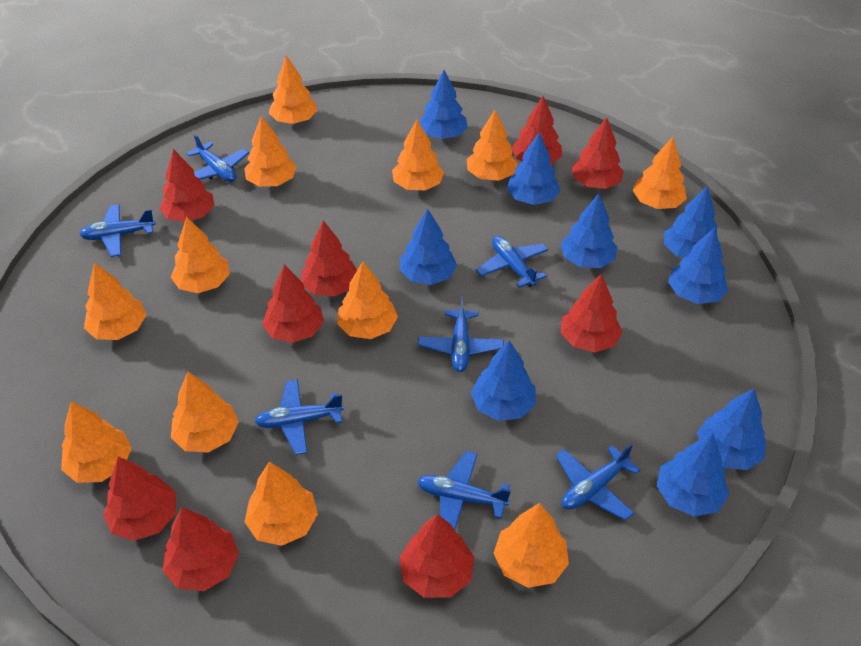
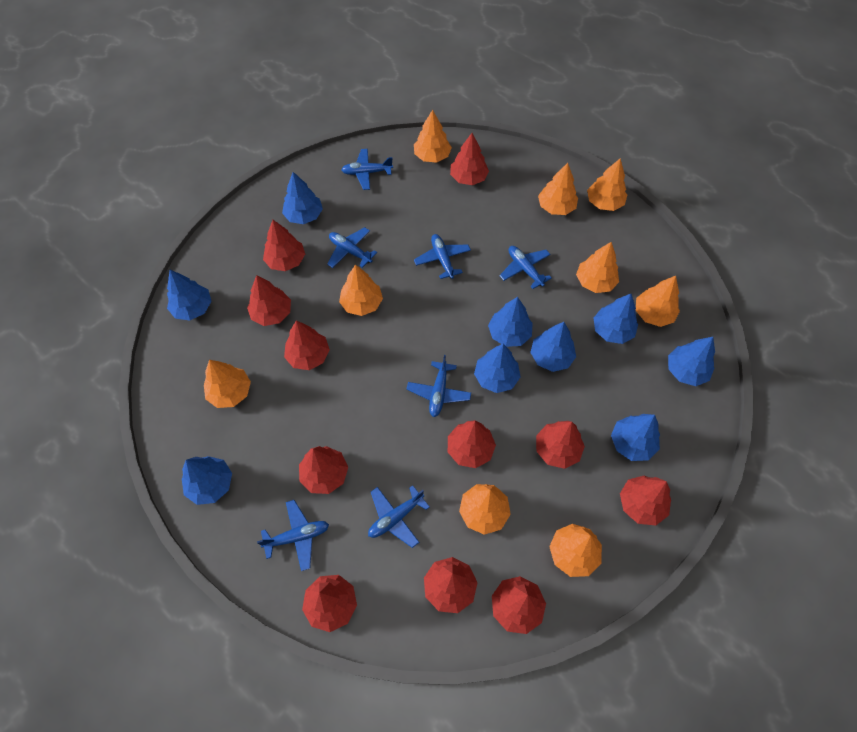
orange tree: 12 -> 9
red tree: 9 -> 11

